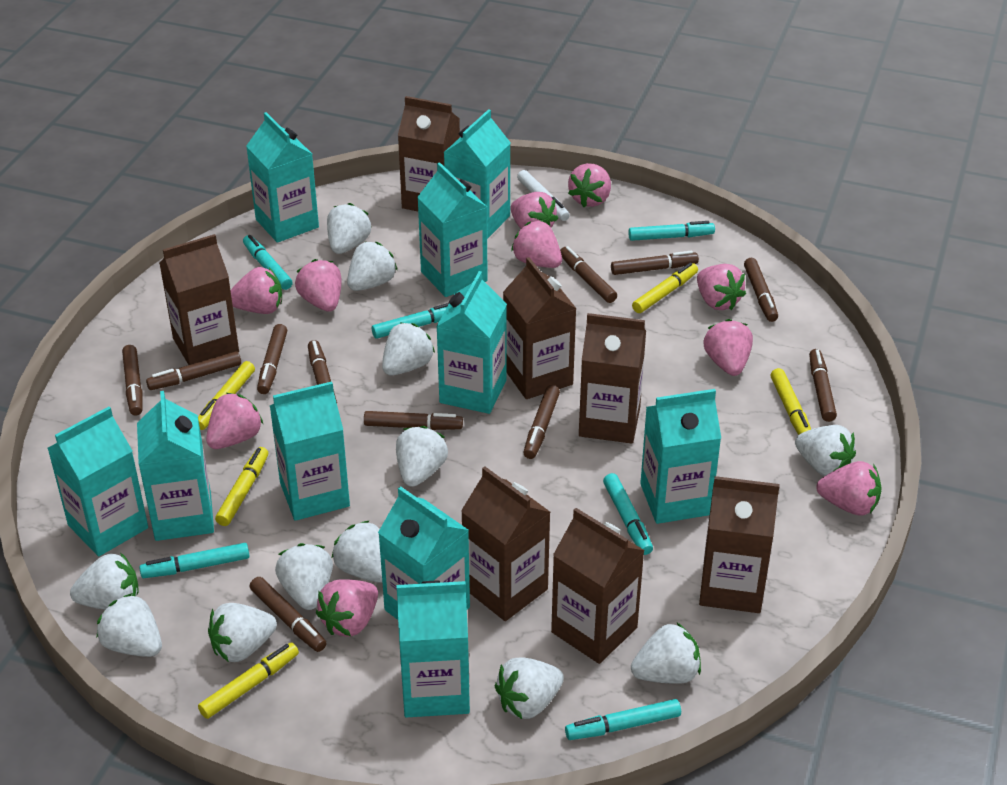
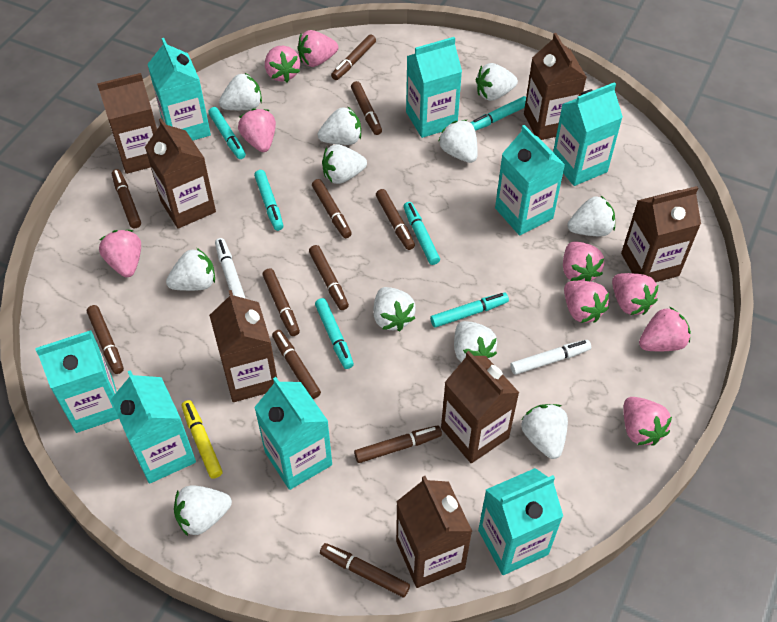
pink strawberry: 10 -> 9
turquoise carton: 10 -> 8
white marker: 1 -> 2
white strawberry: 12 -> 11
yellow marker: 5 -> 1

